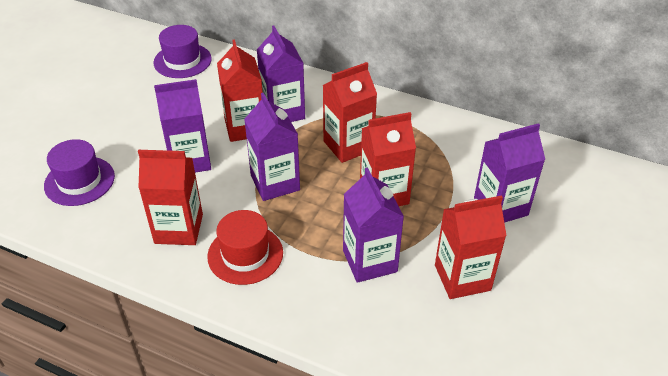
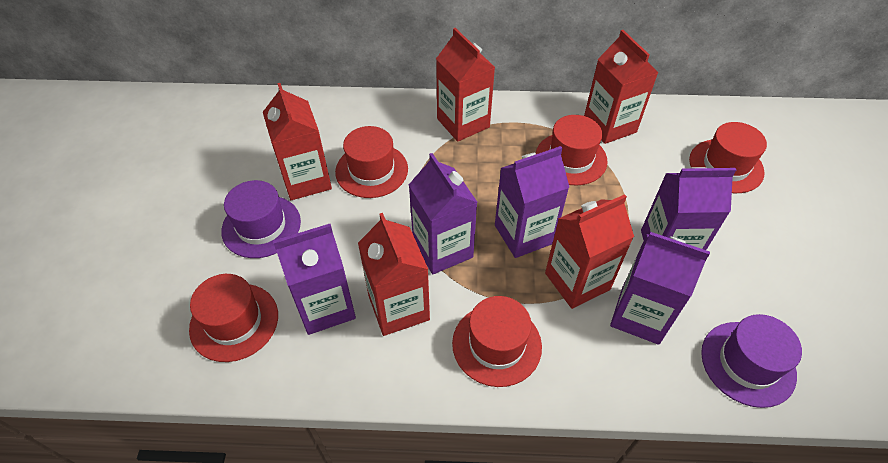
red hat: 1 -> 5

